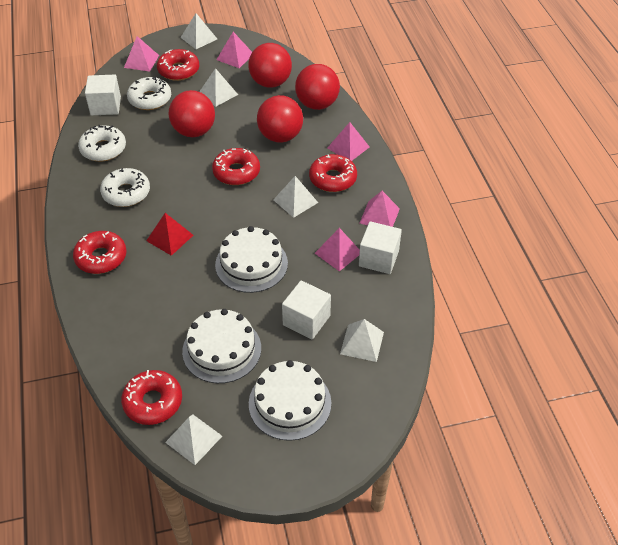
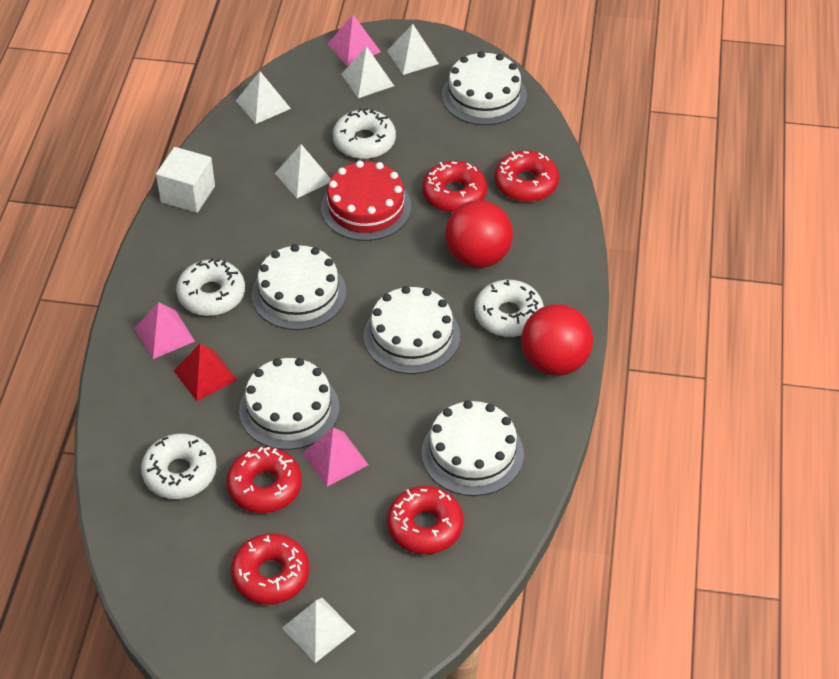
pink pyramid: 5 -> 3
red ball: 4 -> 2
red cake: 0 -> 1
white cake: 3 -> 5
white cube: 3 -> 1
white donut: 3 -> 4

